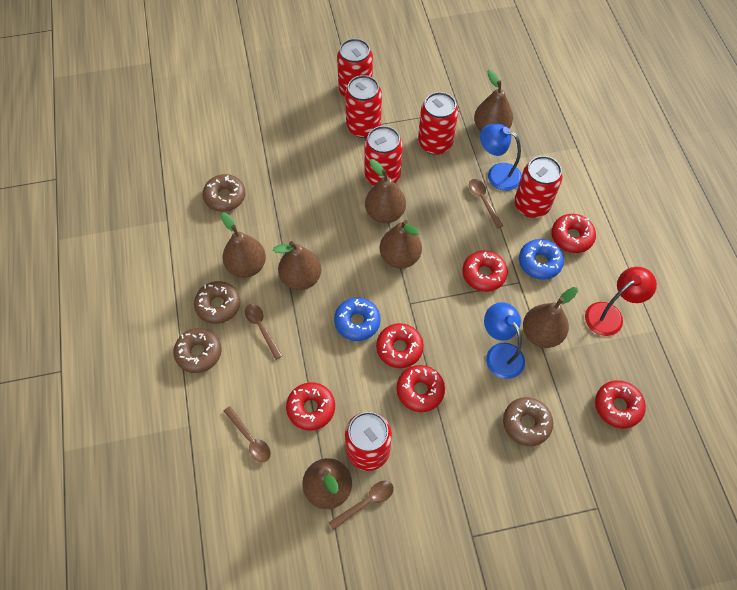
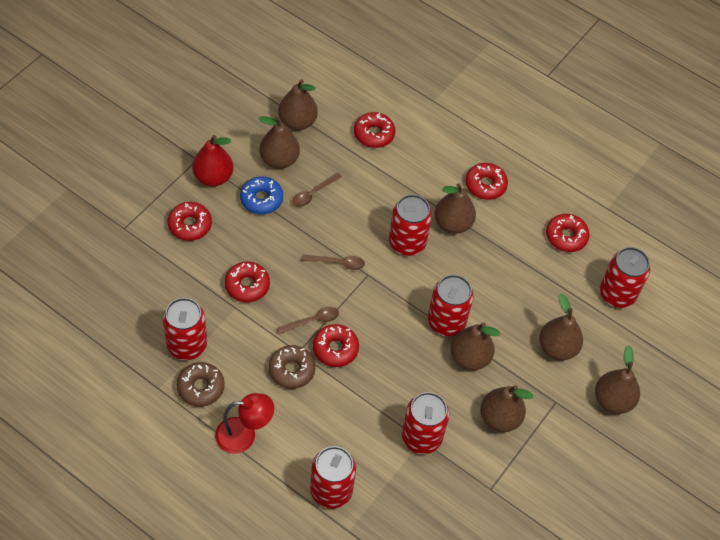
blue donut: 2 -> 1
blue lamp: 2 -> 0
brown donut: 4 -> 2
brown spoon: 4 -> 3
red pear: 0 -> 1

